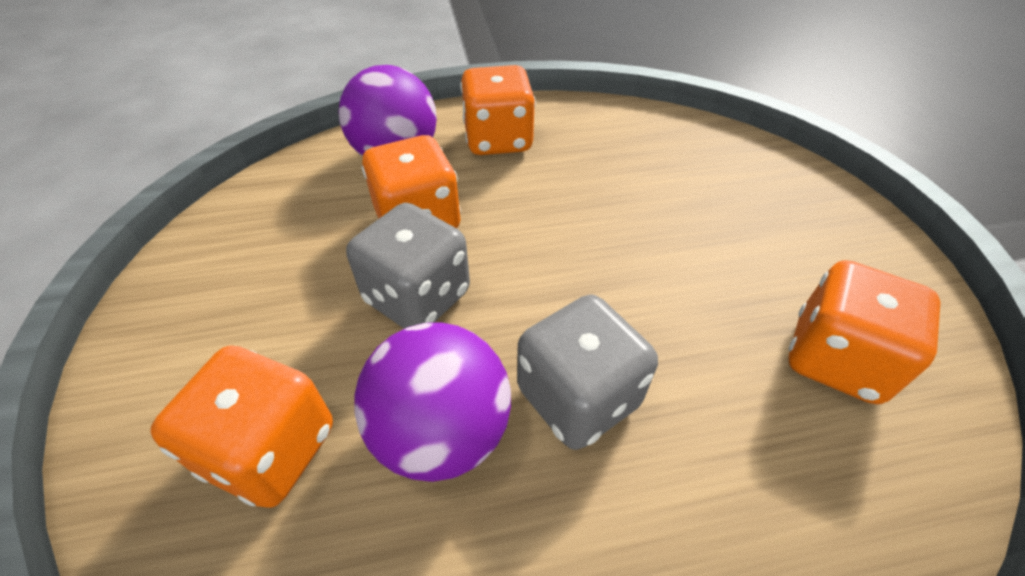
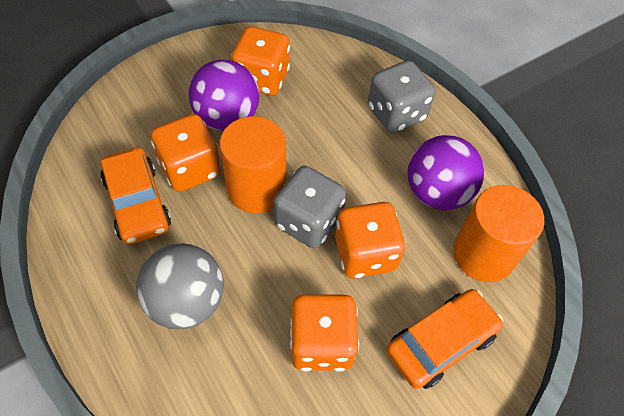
grey ball: 0 -> 1
orange car: 0 -> 2
orange cylinder: 0 -> 2

